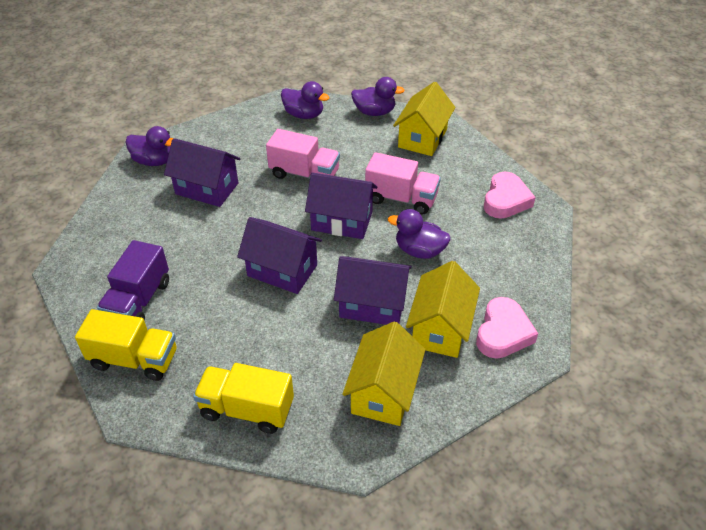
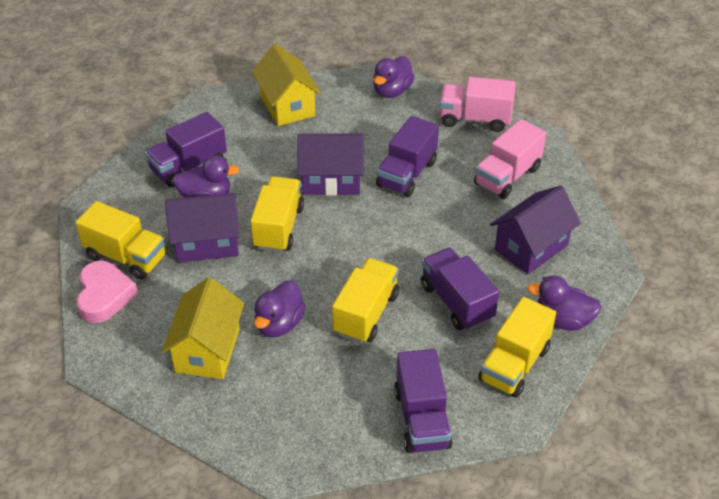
pink heart: 2 -> 1
purple house: 4 -> 3
purple truck: 1 -> 4
yellow house: 3 -> 2
yellow truck: 2 -> 4

